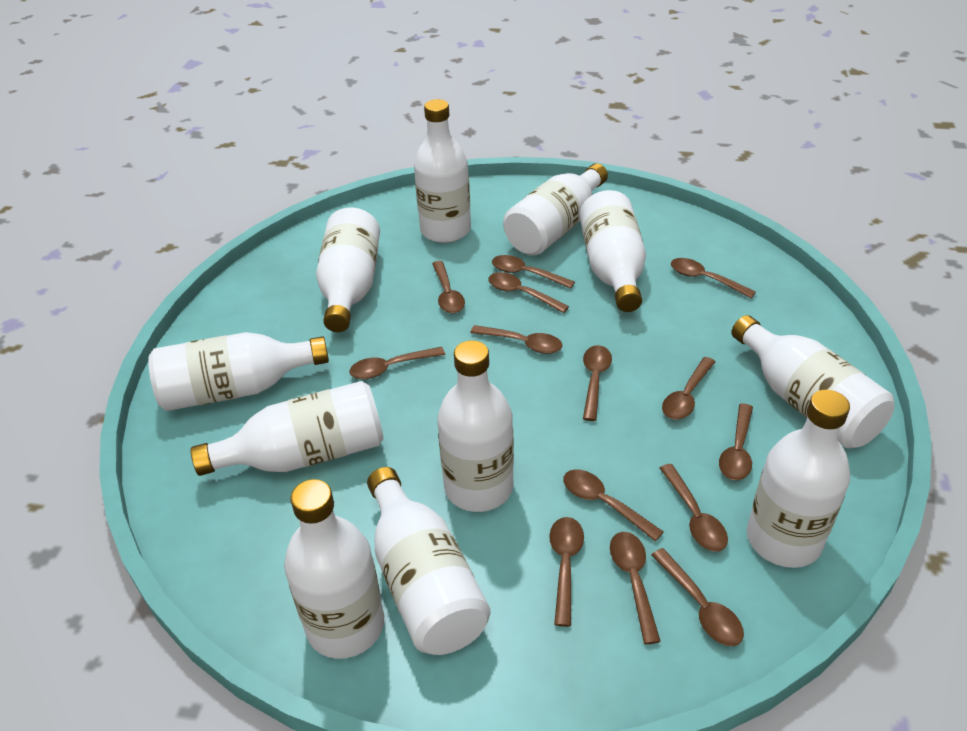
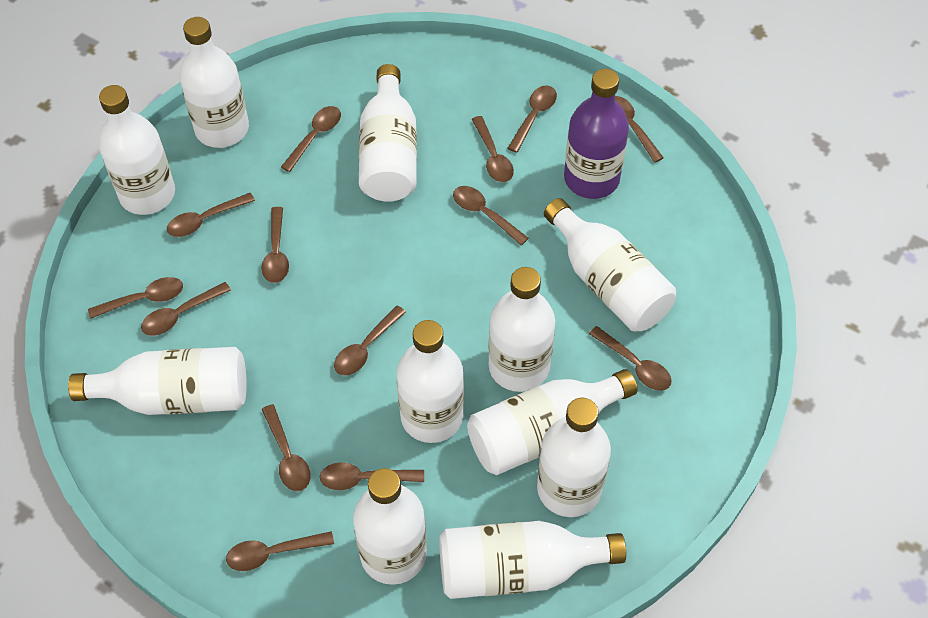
purple bottle: 0 -> 1

